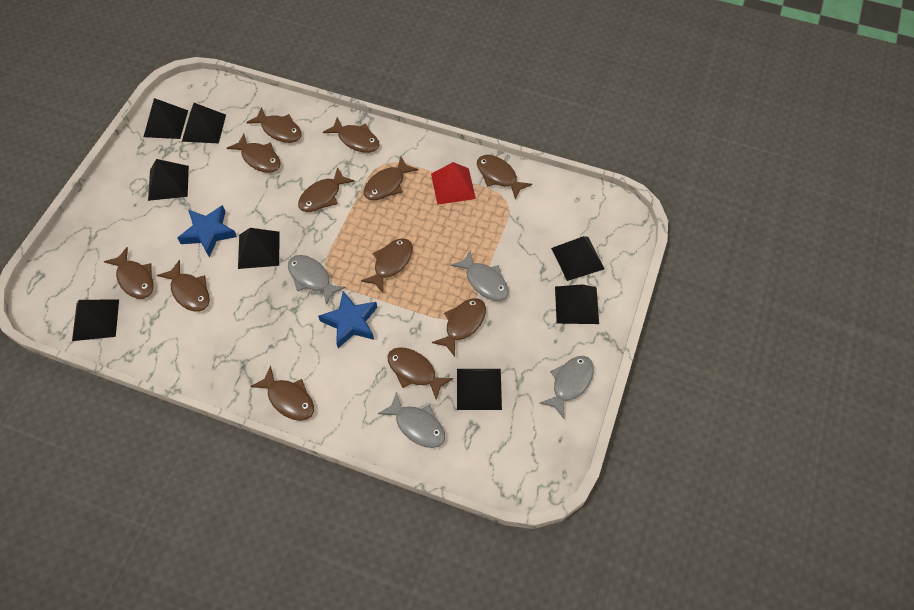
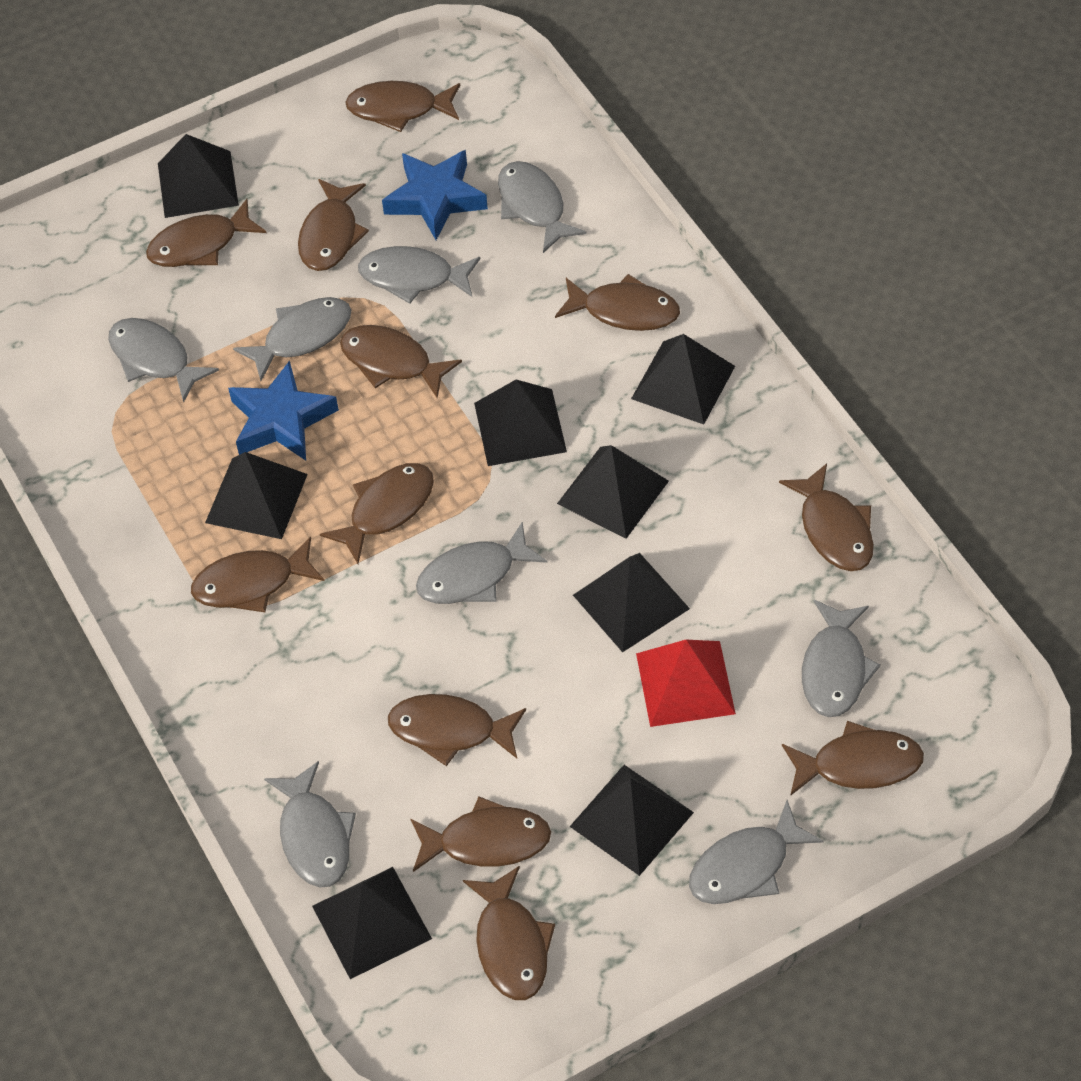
grey fish: 4 -> 8

